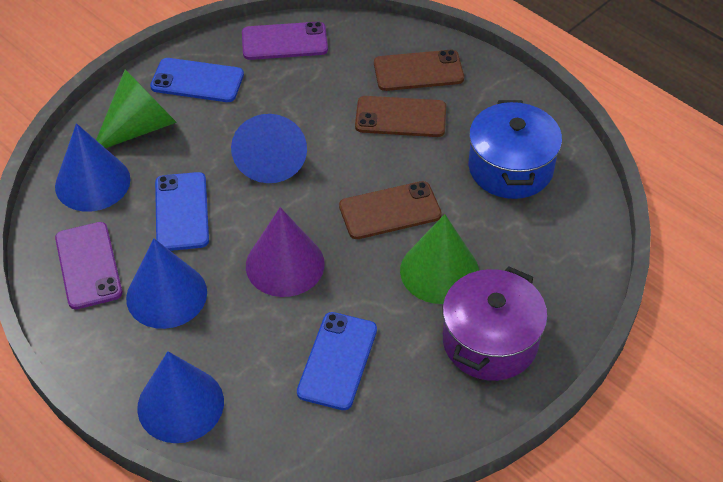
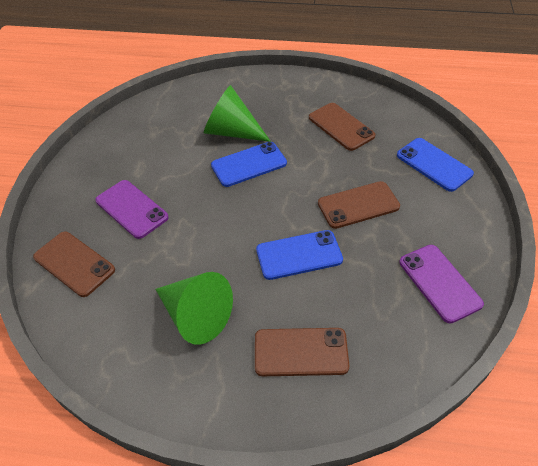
blue cone: 4 -> 0
blue pot: 1 -> 0
brown phone: 3 -> 4
purple cone: 1 -> 0
purple pot: 1 -> 0

